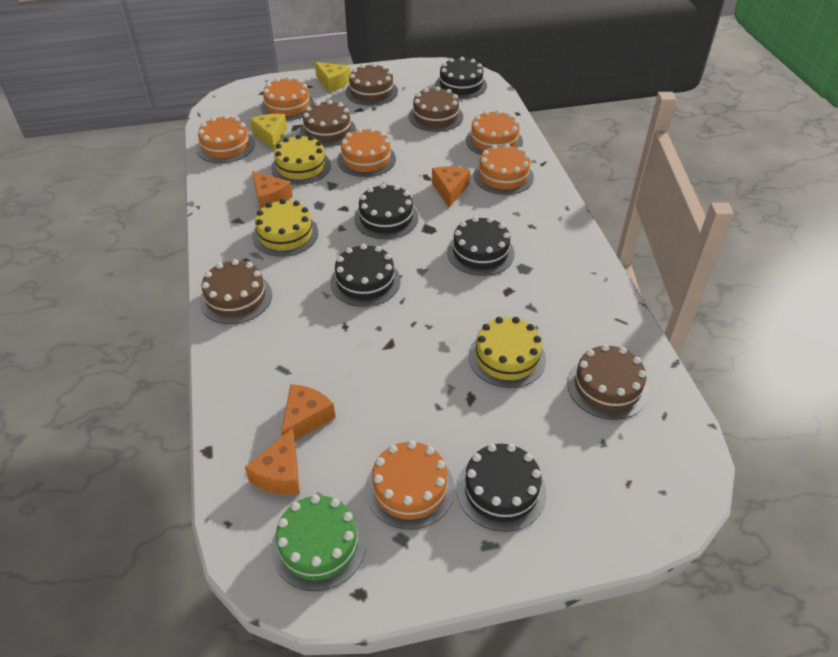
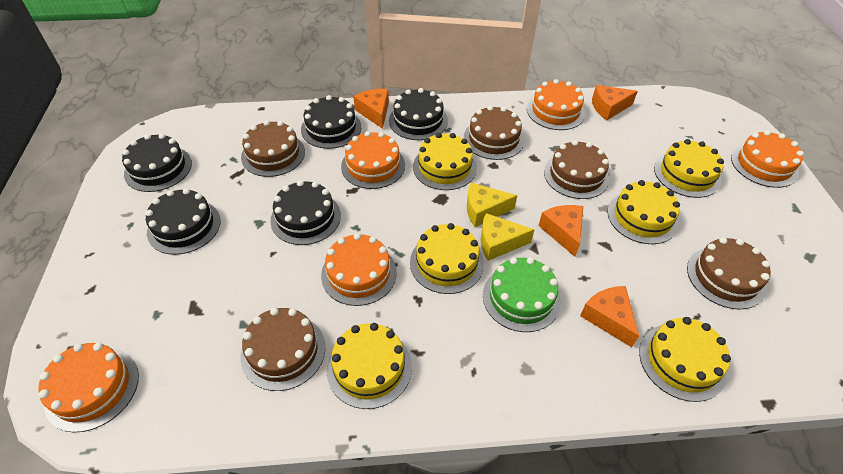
orange cake: 6 -> 5
yellow cake: 3 -> 6

